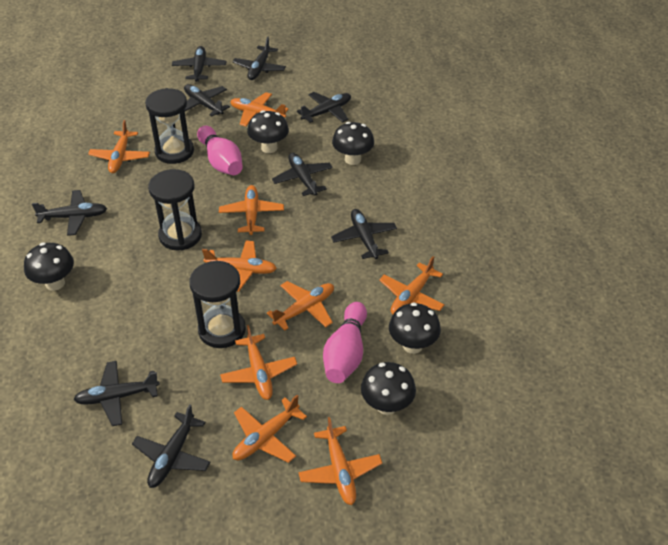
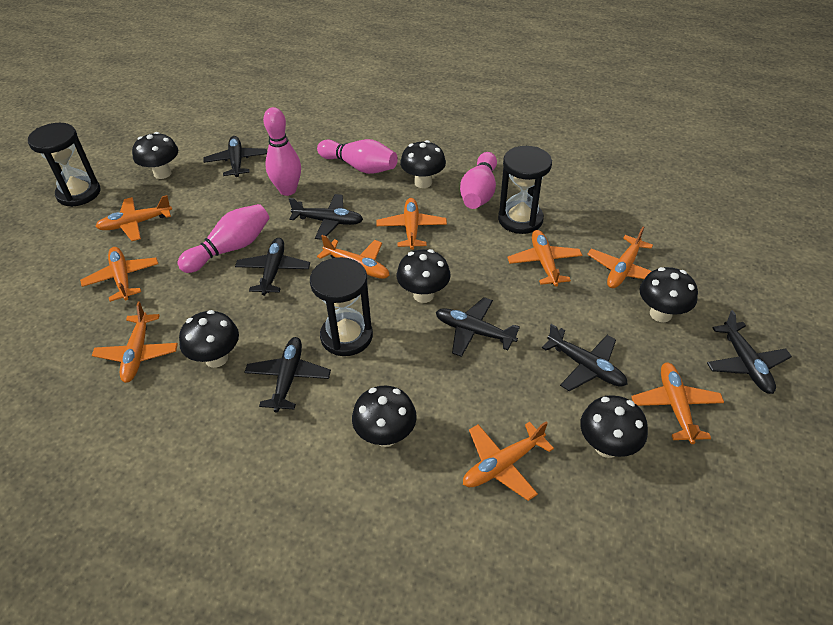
black mushroom: 5 -> 7
black plane: 9 -> 7
pink bowling pin: 2 -> 4

